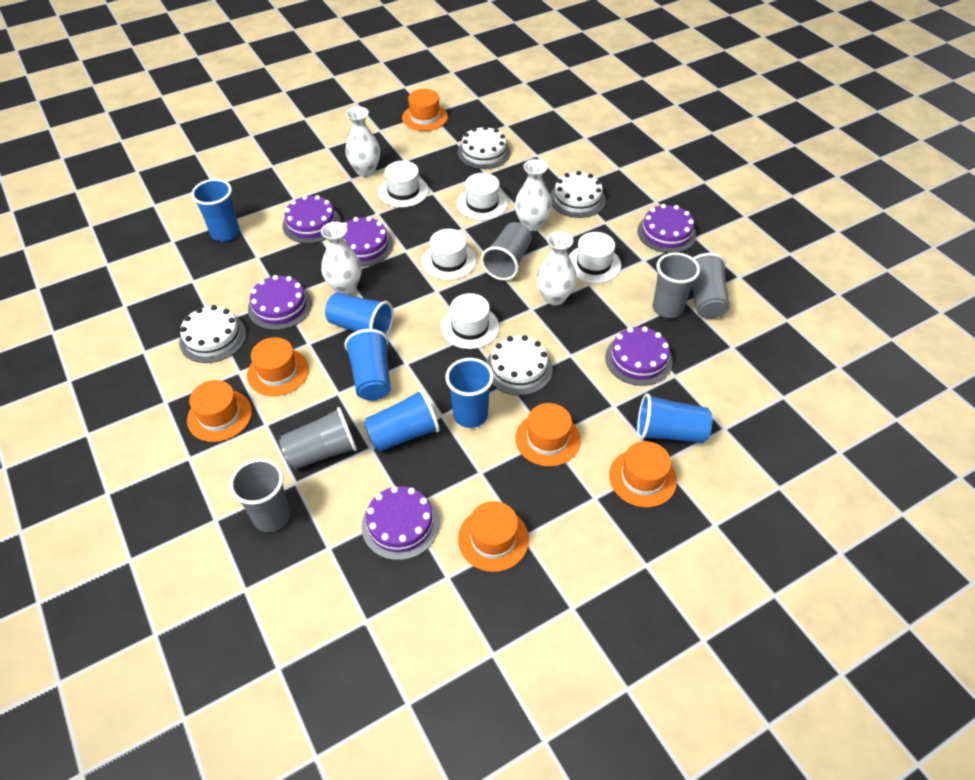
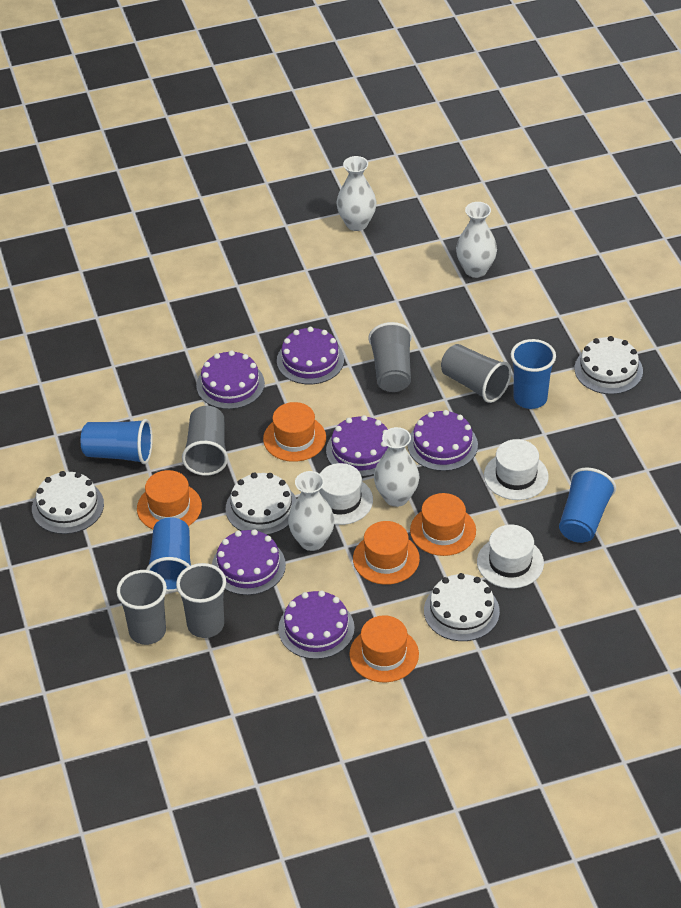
blue cup: 6 -> 4
orange hat: 6 -> 5
white hat: 5 -> 3

